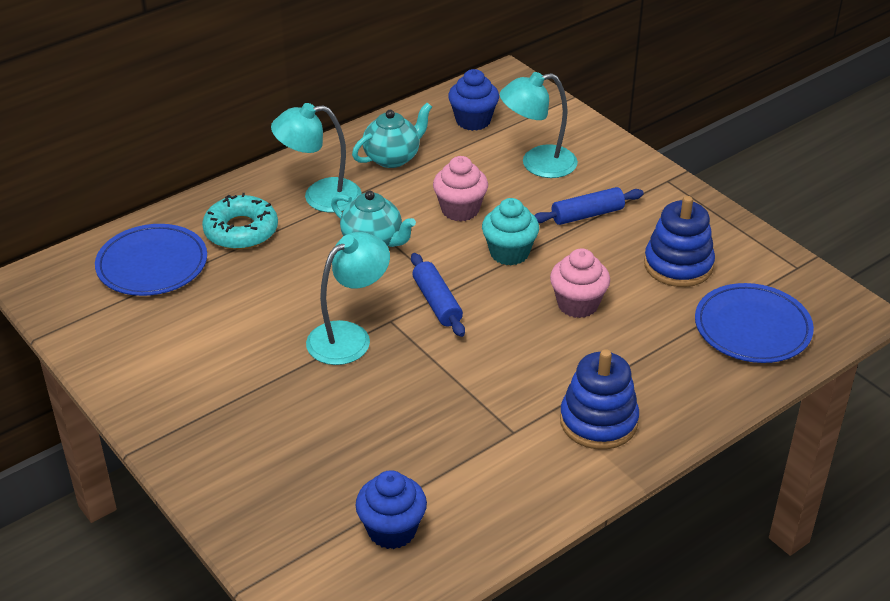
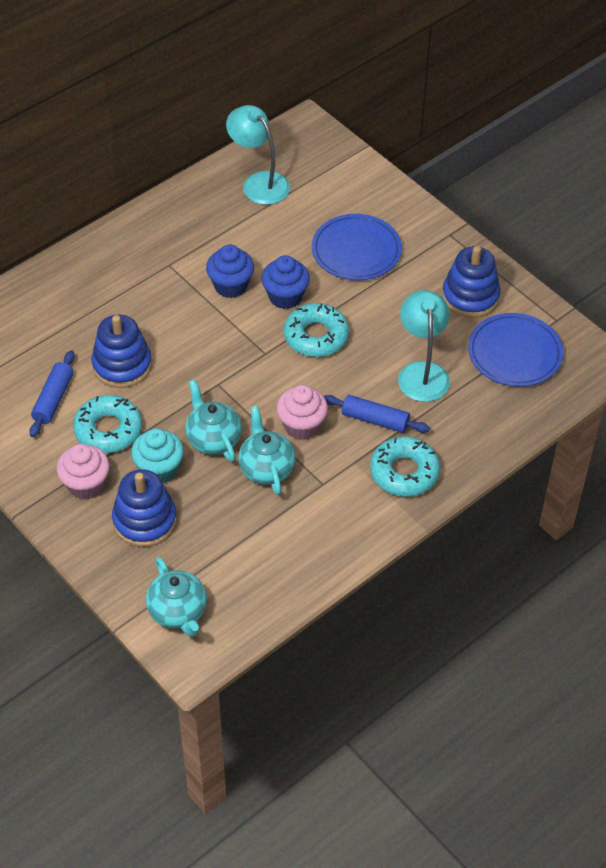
blue stacking toy: 2 -> 3
turquoise donut: 1 -> 3
turquoise lamp: 3 -> 2
turquoise teapot: 2 -> 3

